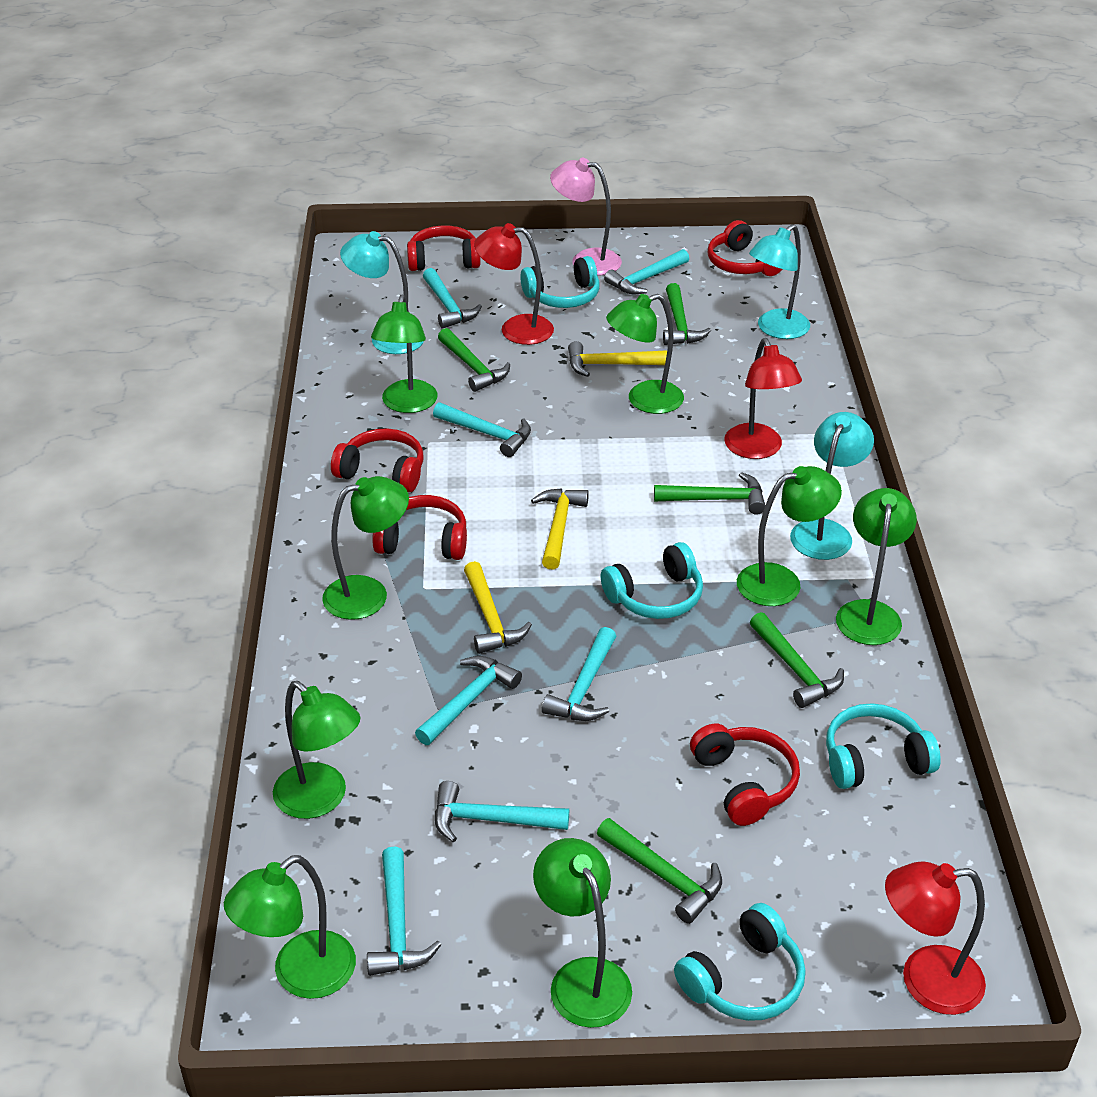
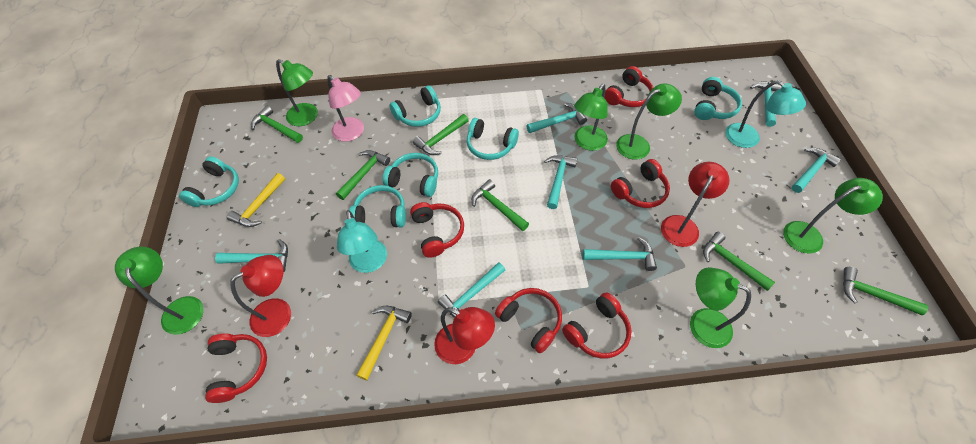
green hammer: 5 -> 6
green lamp: 8 -> 6
red headphones: 5 -> 6
turquoise headphones: 4 -> 6
turquoise lamp: 3 -> 2
yellow hammer: 3 -> 2

